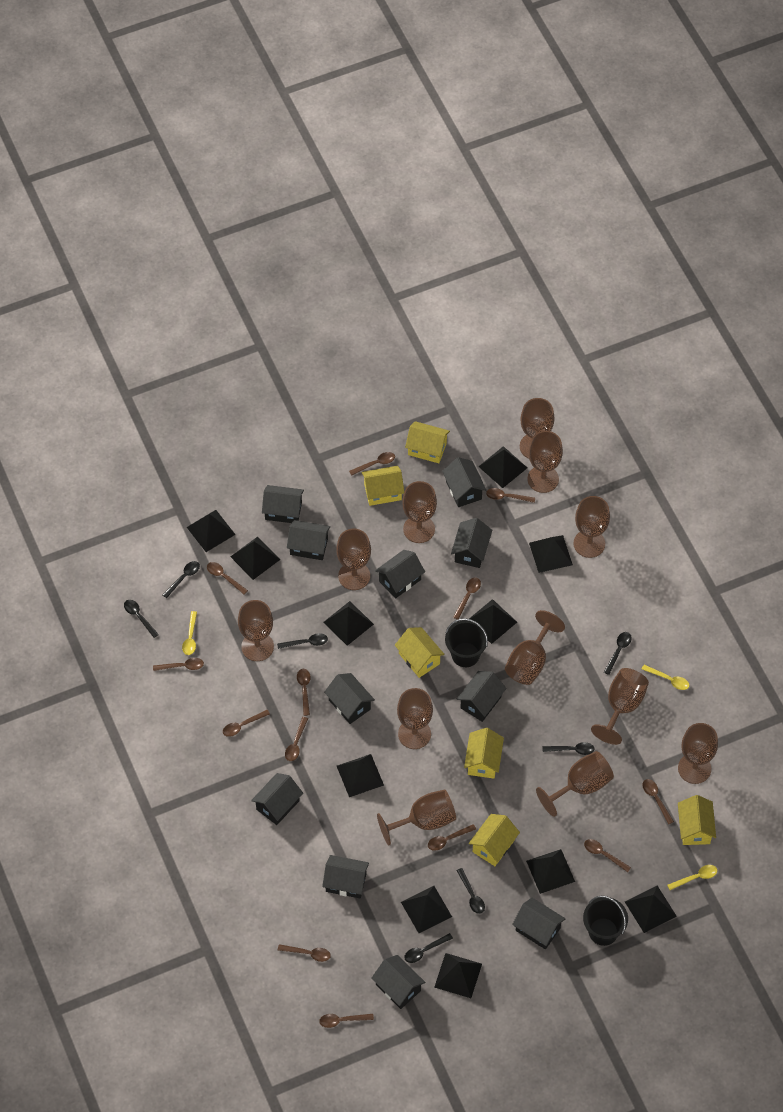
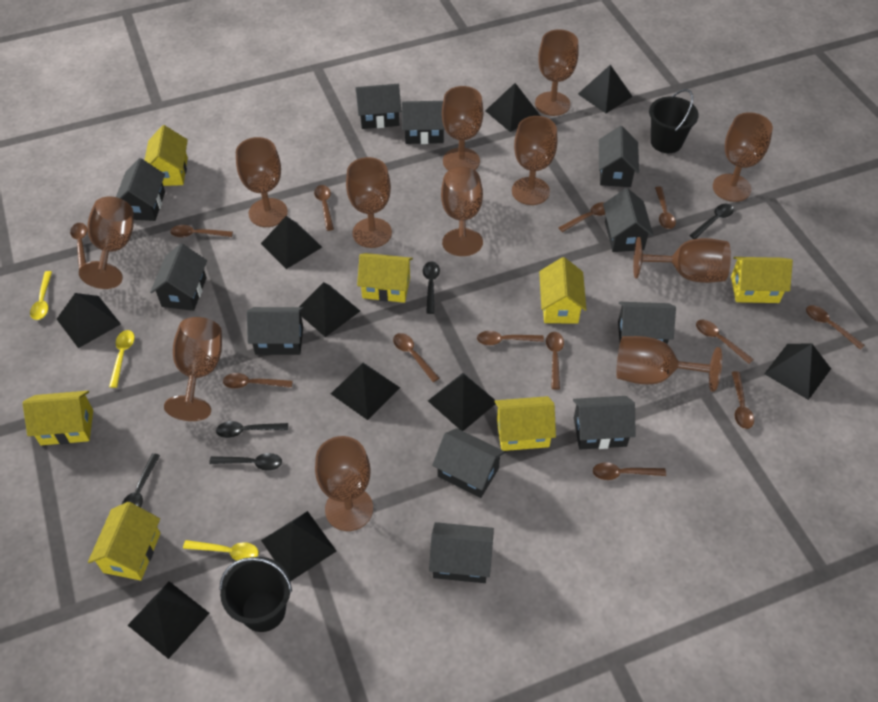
black pyramid: 11 -> 10
black spoon: 7 -> 5
yellow house: 6 -> 7

